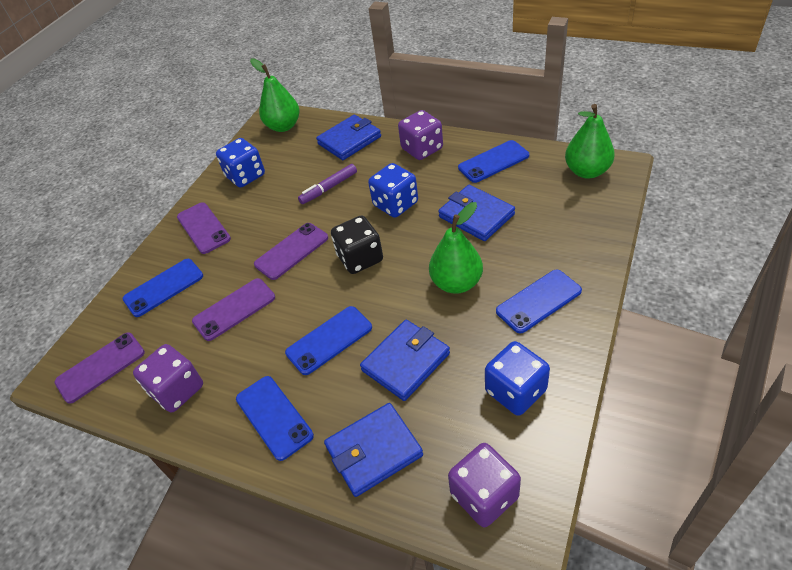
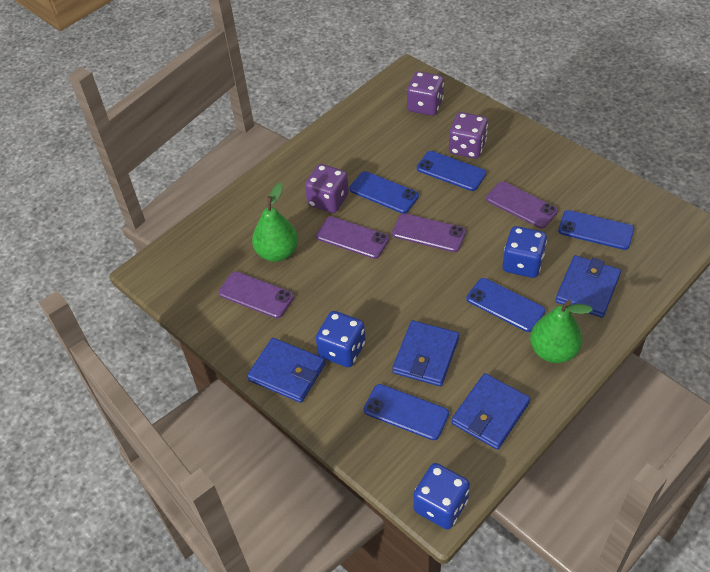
black dice: 1 -> 0
green pear: 3 -> 2
purple marker: 1 -> 0

